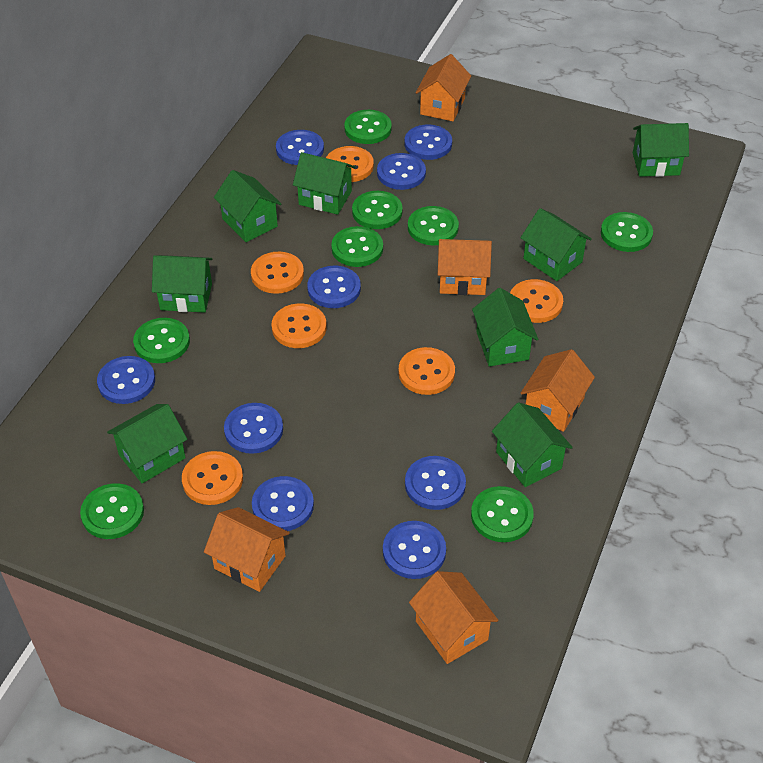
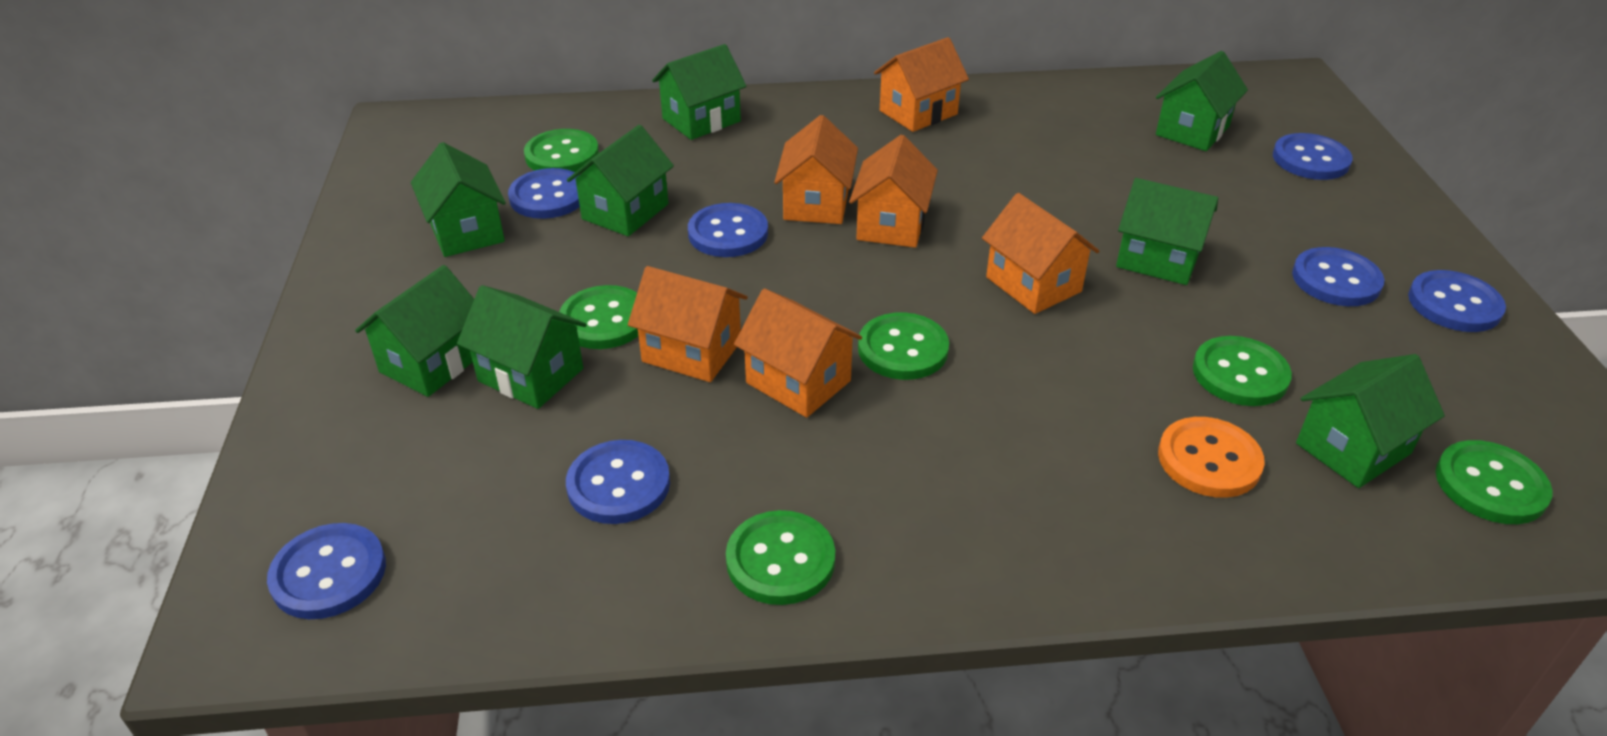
blue button: 9 -> 7
green button: 8 -> 6
orange button: 6 -> 1
orange house: 5 -> 6

